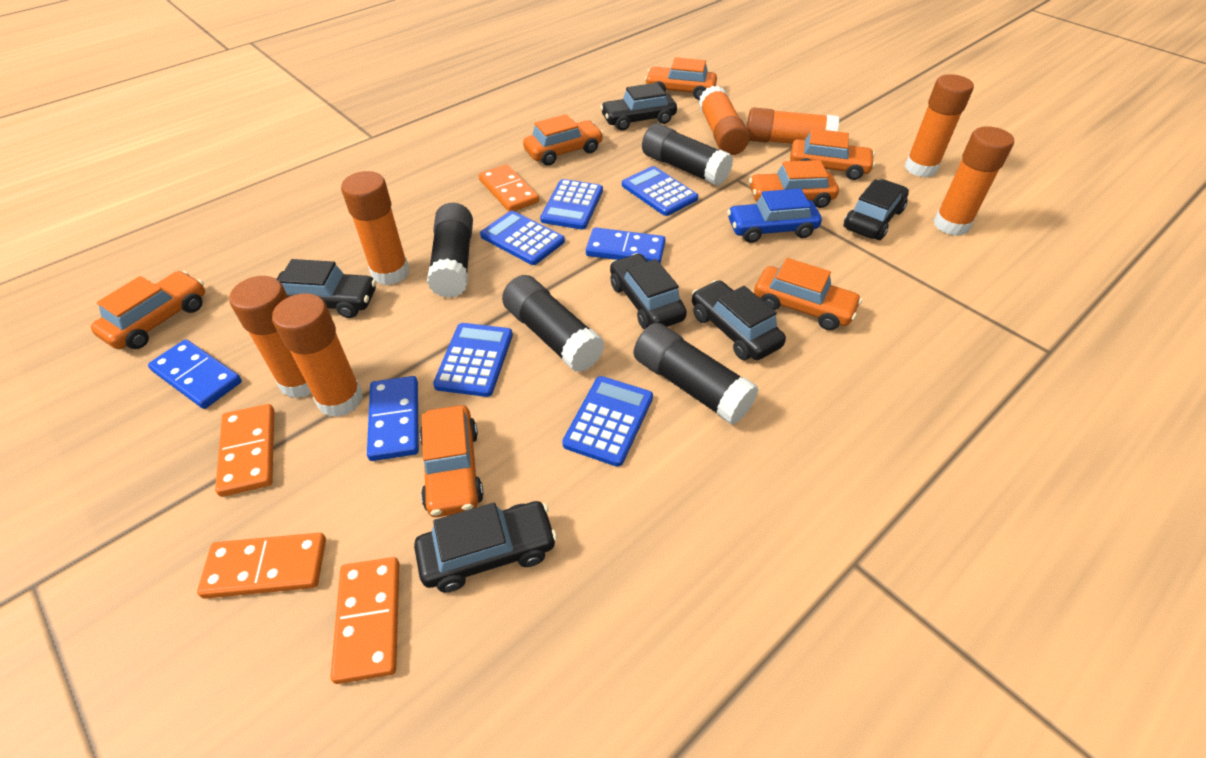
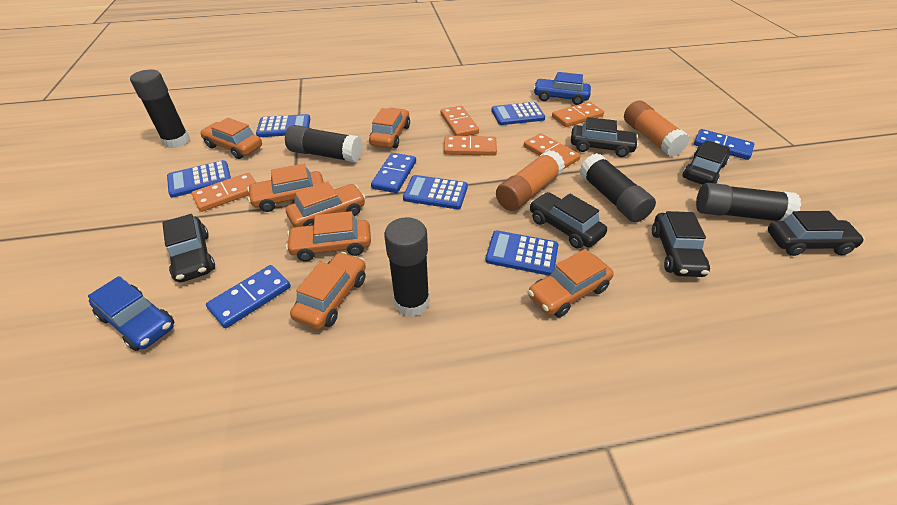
black glue stick: 4 -> 5
blue car: 1 -> 2
orange domino: 4 -> 5
orange glue stick: 7 -> 2

